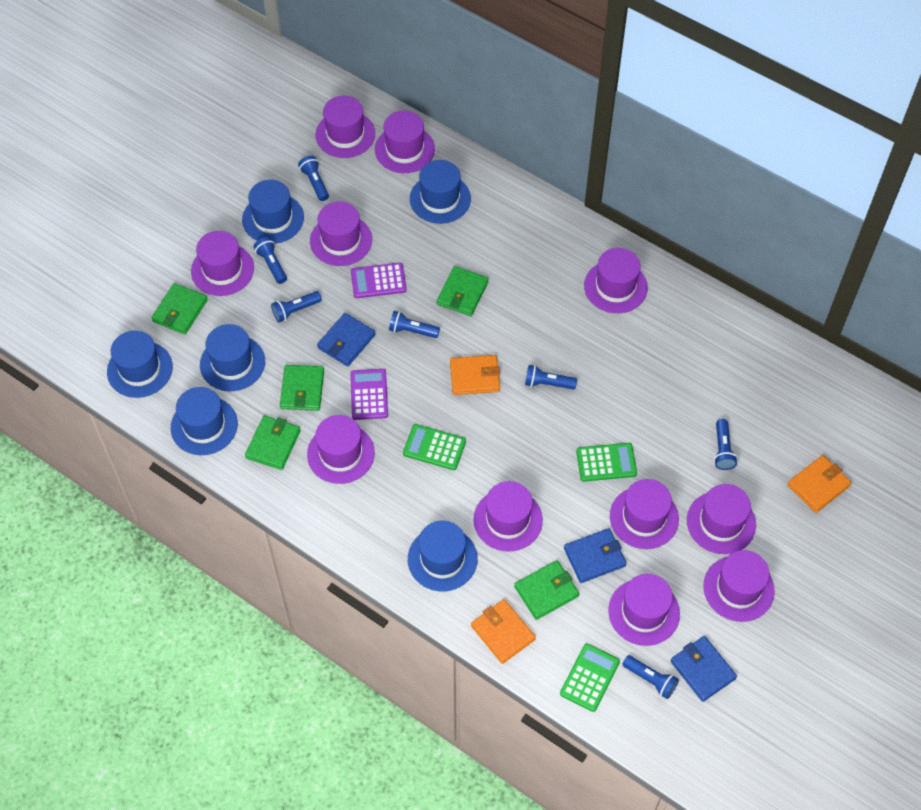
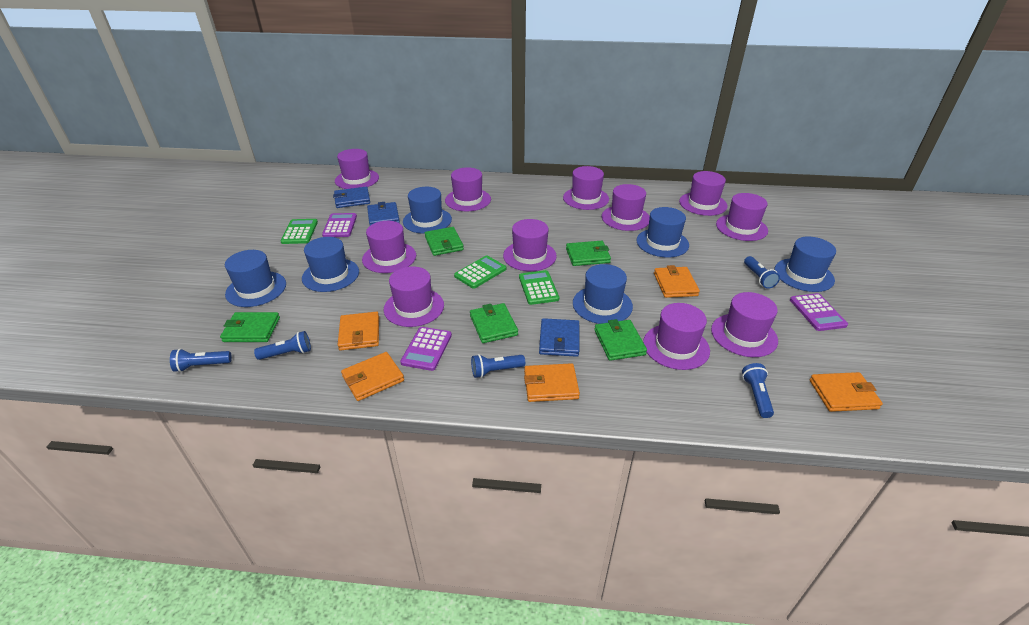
blue flashlight: 7 -> 5
orange wallet: 3 -> 5
purple calculator: 2 -> 3

